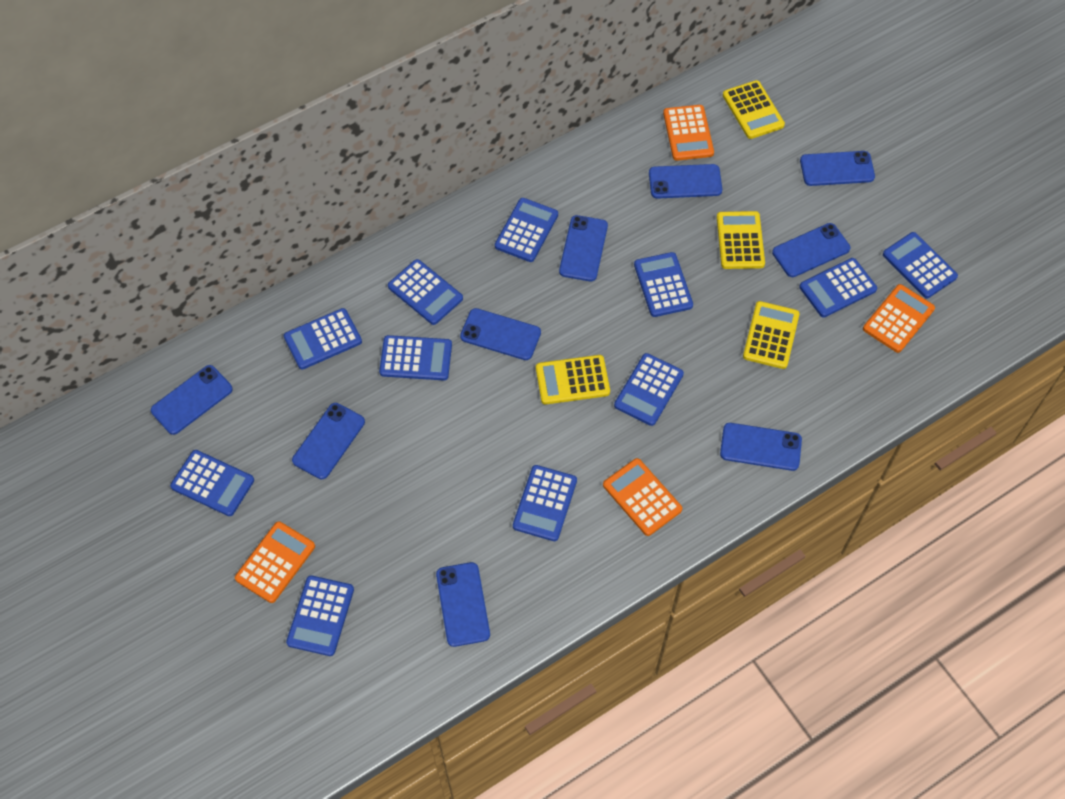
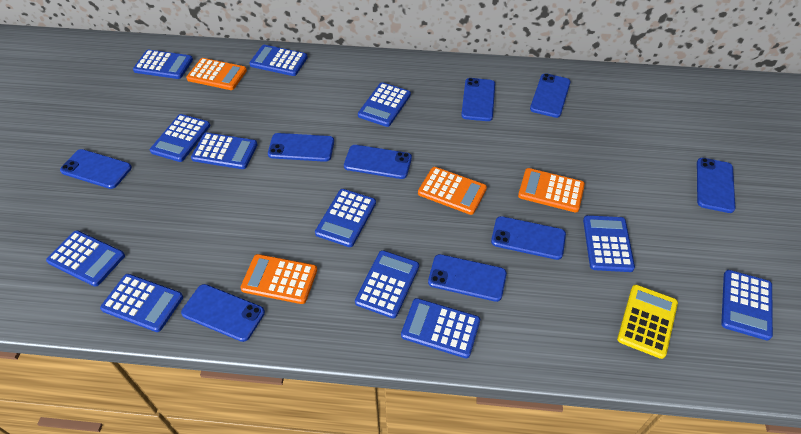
blue calculator: 11 -> 12
yellow calculator: 4 -> 1

